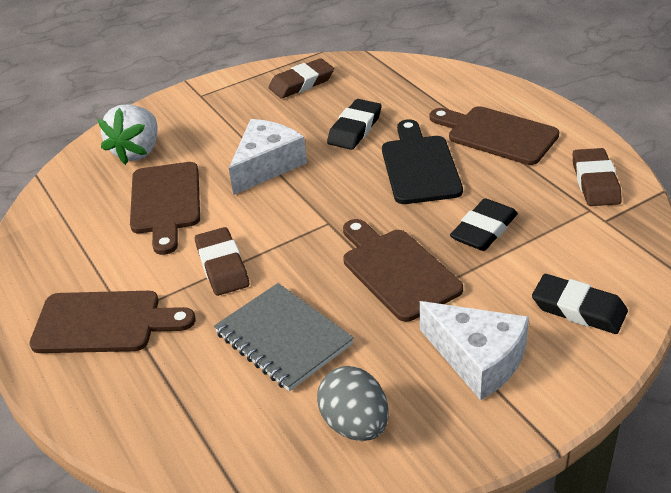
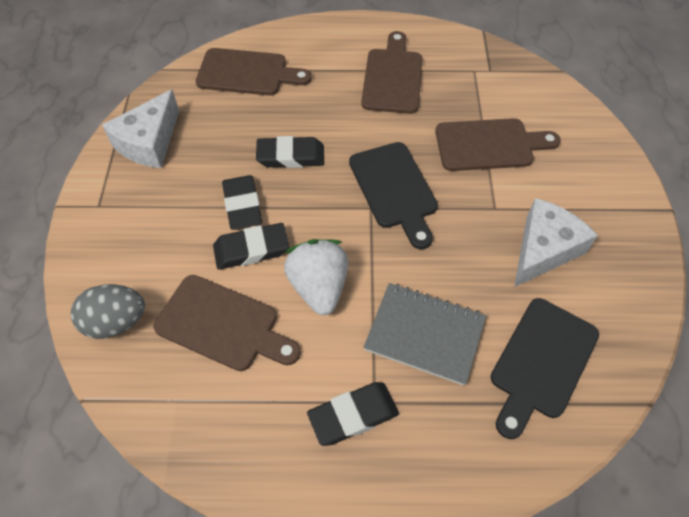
black cutting board: 1 -> 2
black eraser: 3 -> 4
brown eraser: 3 -> 0

